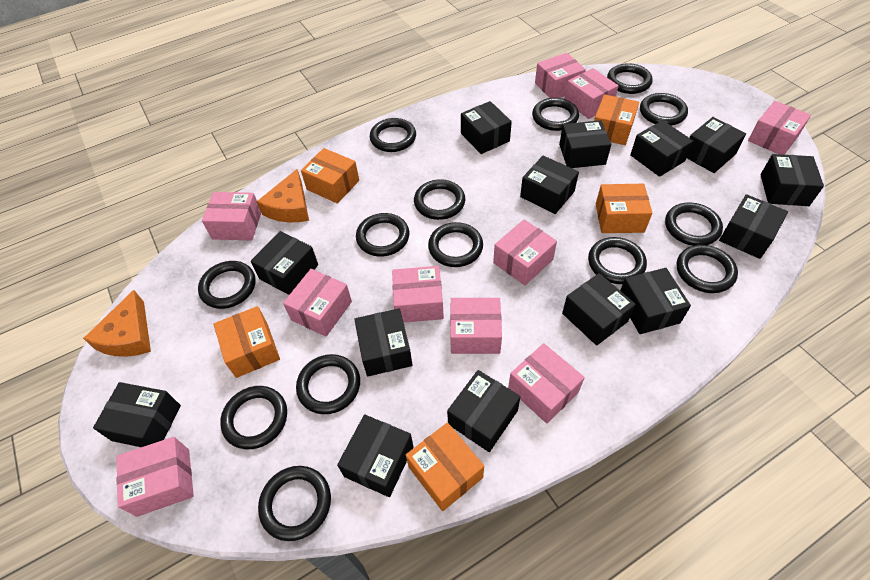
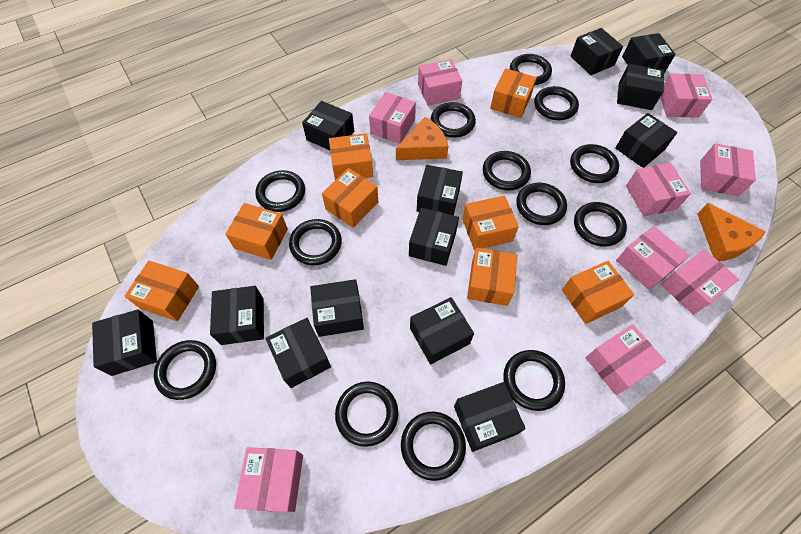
black box: 14 -> 13
black ring: 14 -> 13
orange box: 5 -> 8
pink box: 10 -> 9

